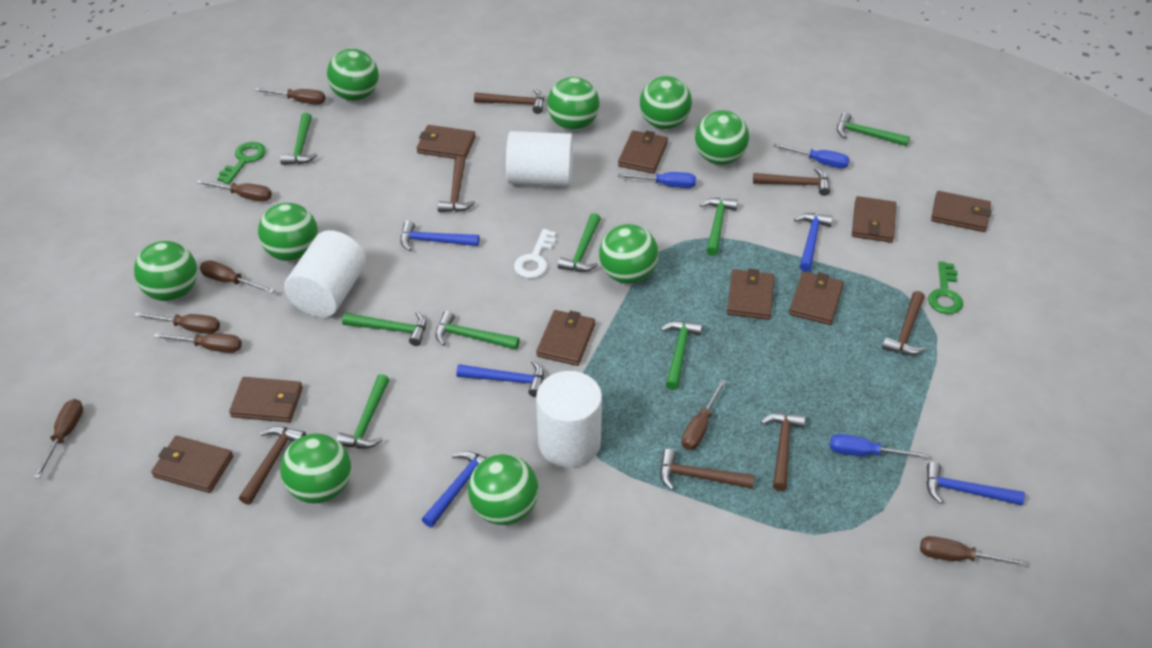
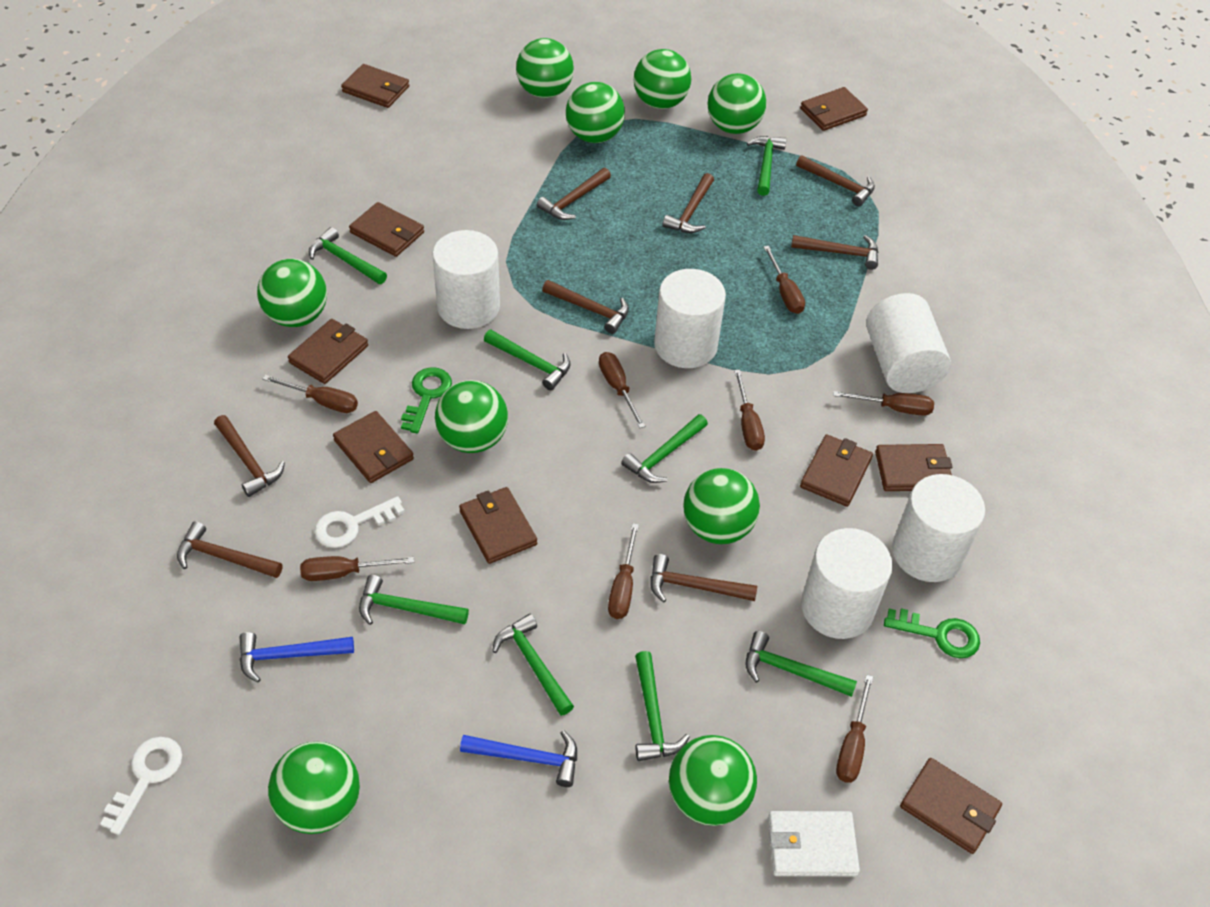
blue hammer: 5 -> 2
blue screwdriver: 3 -> 0
brown hammer: 7 -> 8
white cylinder: 3 -> 5
white key: 1 -> 2
white wallet: 0 -> 1

